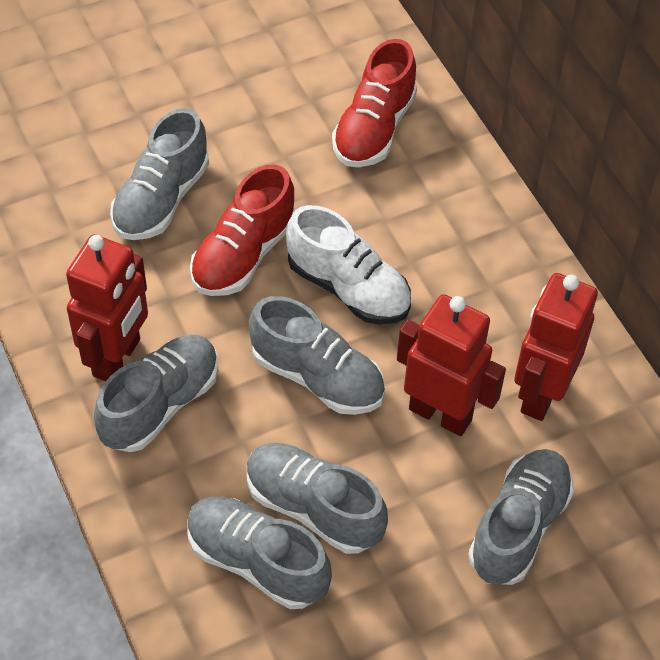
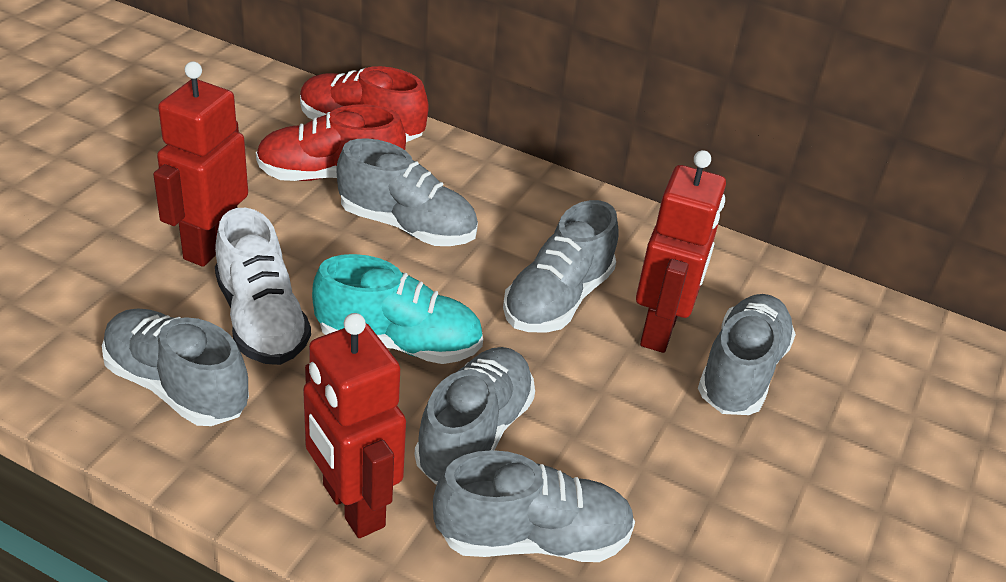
turquoise shoe: 0 -> 1

